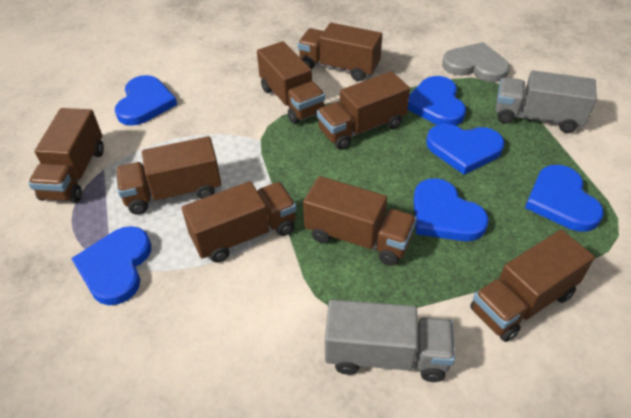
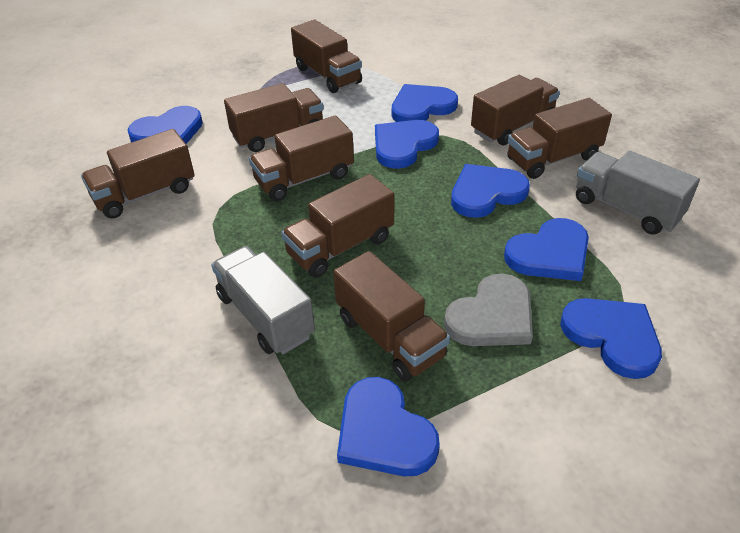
blue heart: 6 -> 7

